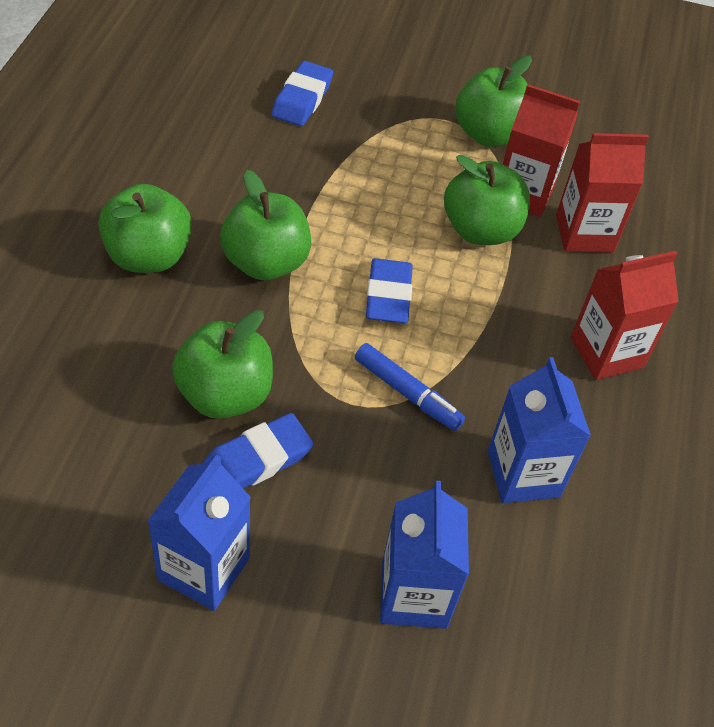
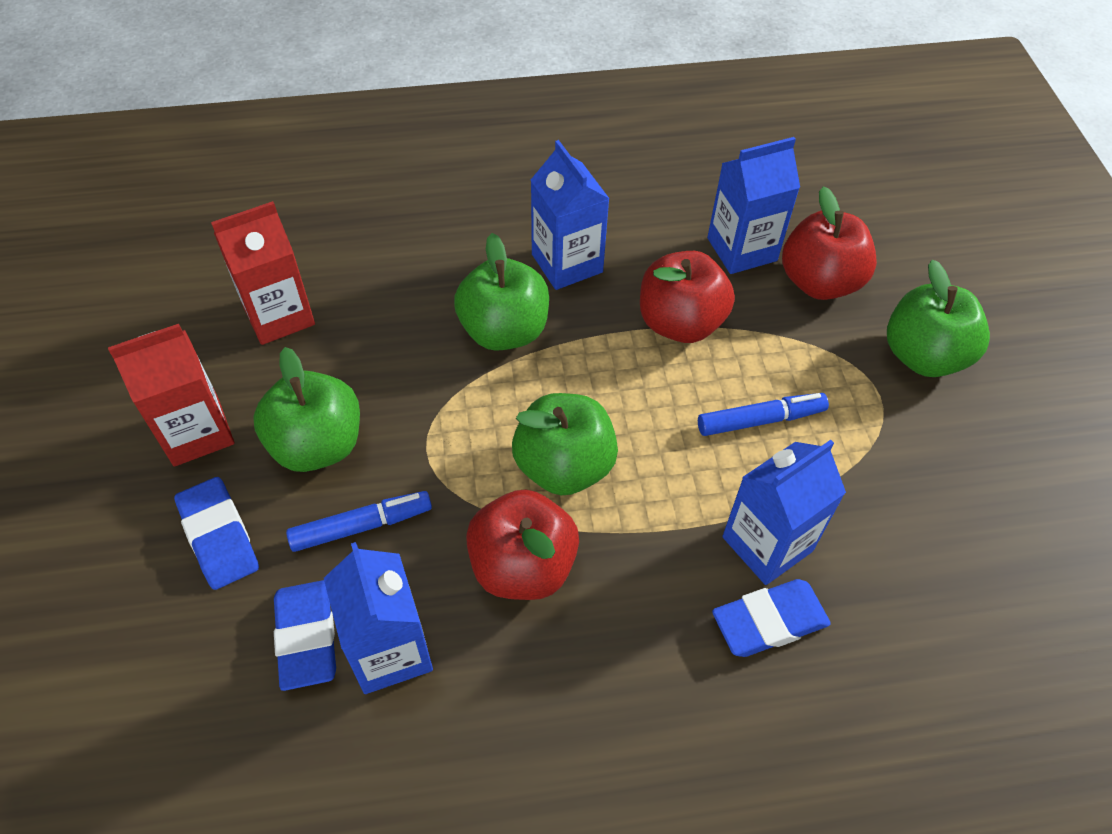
blue carton: 3 -> 4
blue marker: 1 -> 2
green apple: 5 -> 4
red apple: 0 -> 3
red carton: 3 -> 2

